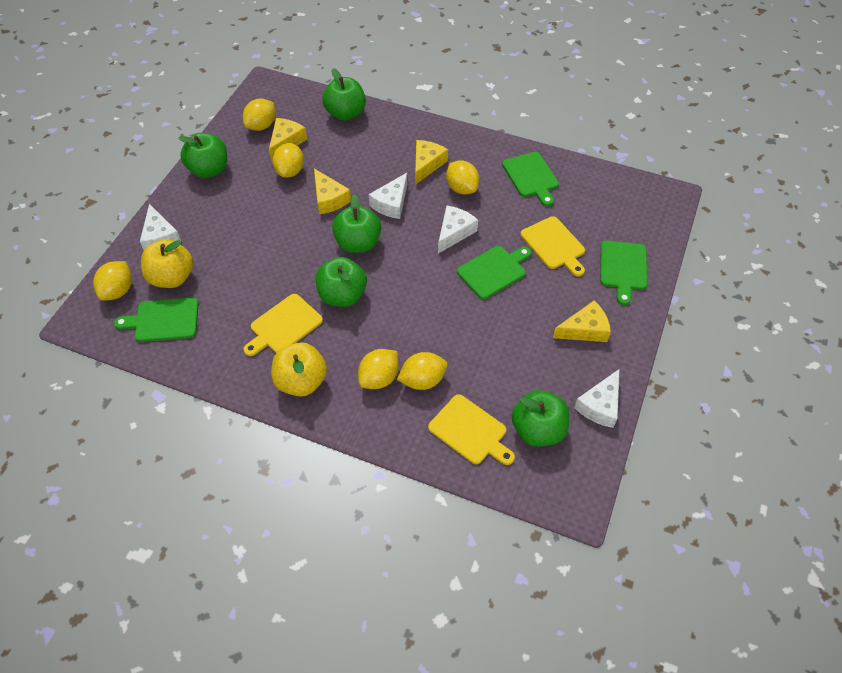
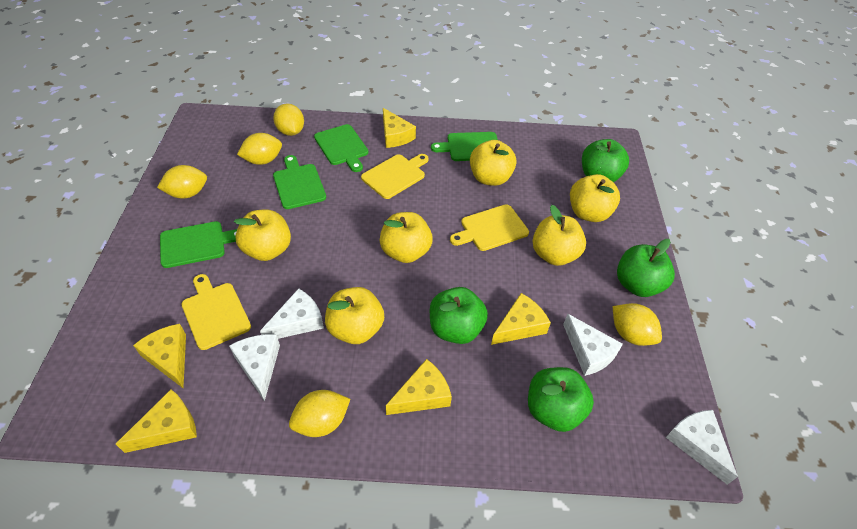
green apple: 5 -> 4
yellow apple: 2 -> 6
yellow cheese: 4 -> 5
yellow lemon: 6 -> 5

